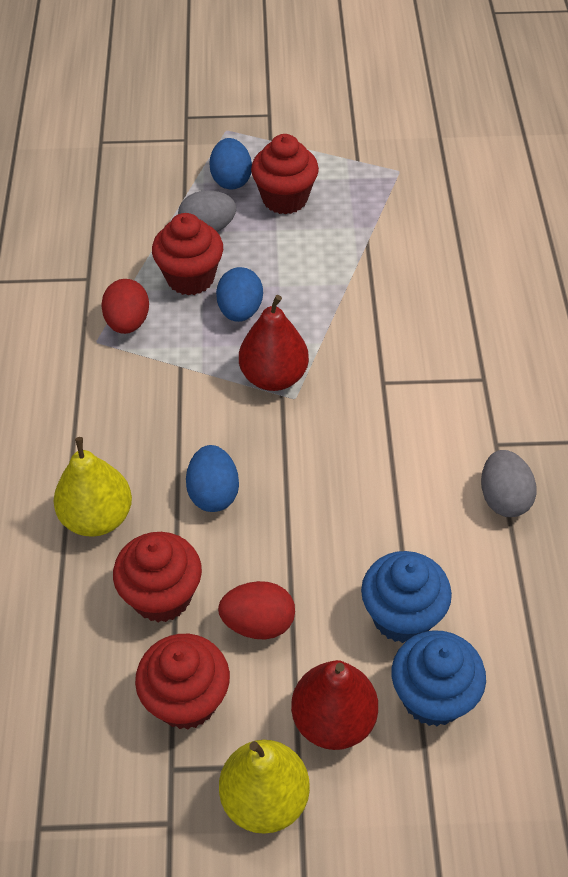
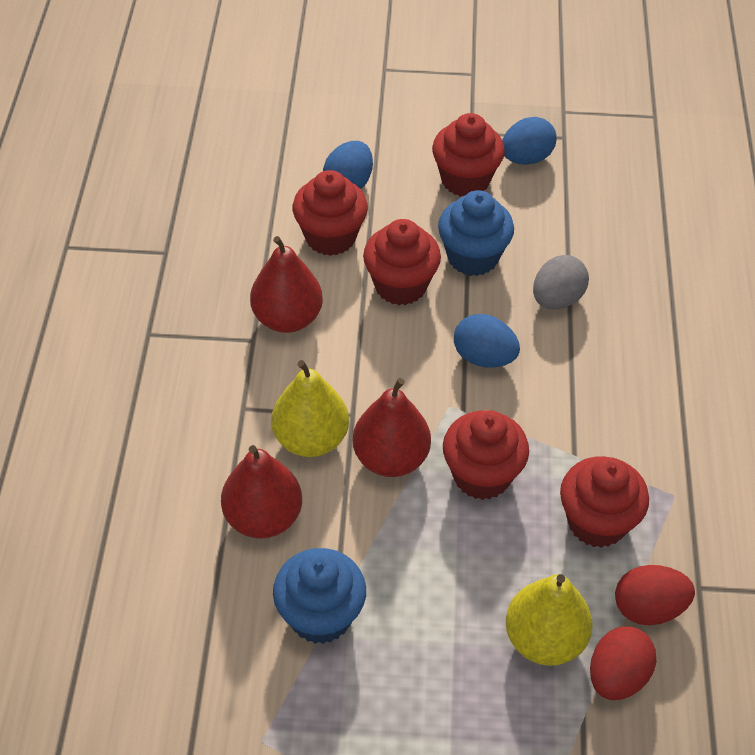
grey egg: 2 -> 1
red cupcake: 4 -> 5
red pear: 2 -> 3

